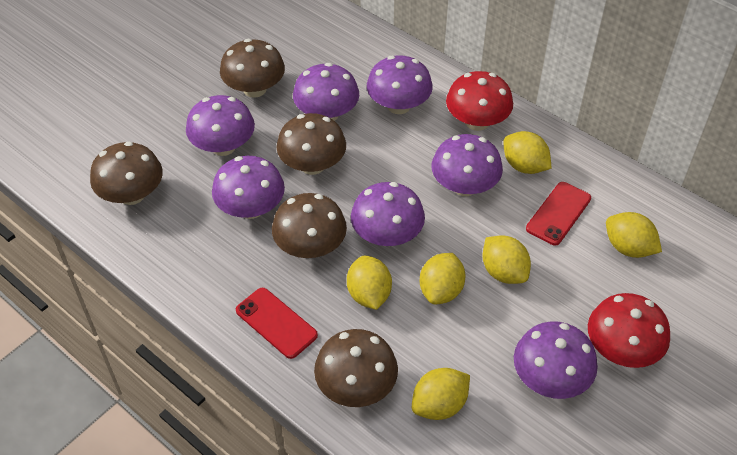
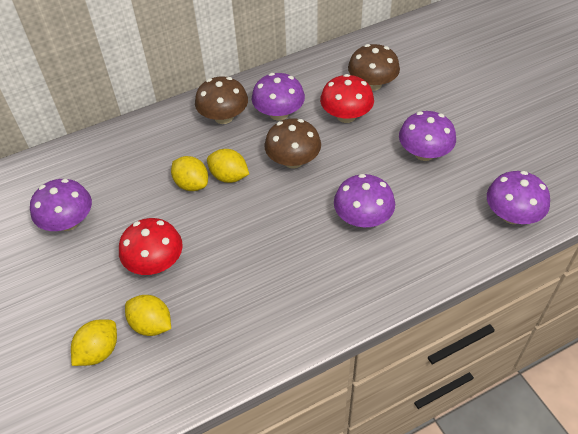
brown mushroom: 5 -> 3
purple mushroom: 7 -> 5
red phone: 2 -> 0
yellow lemon: 6 -> 4

